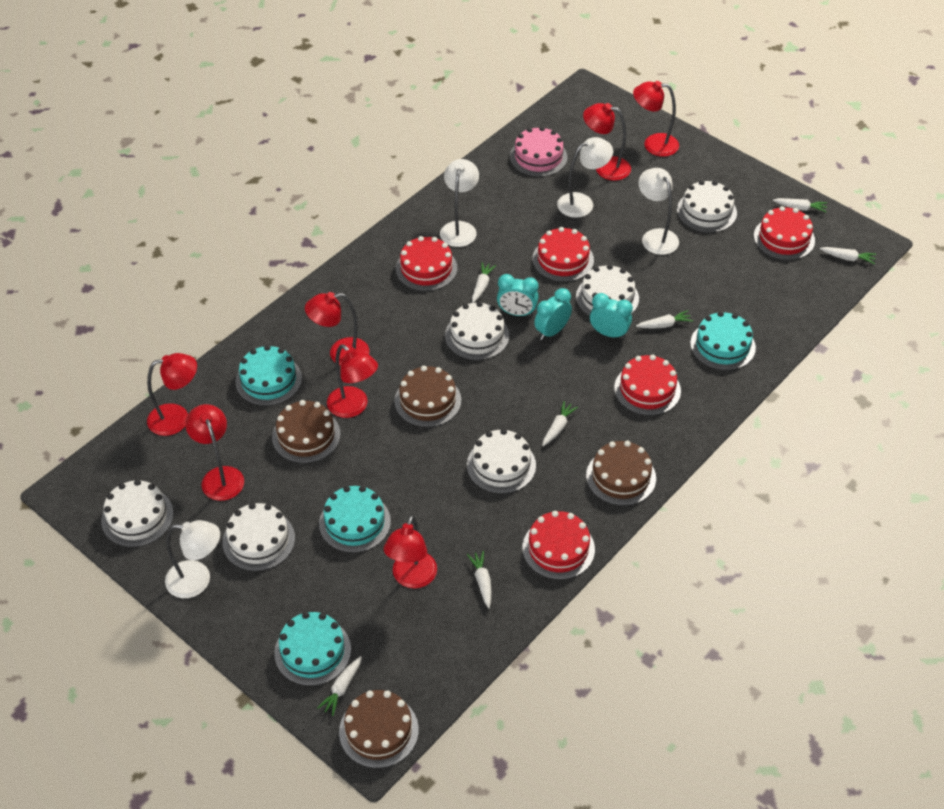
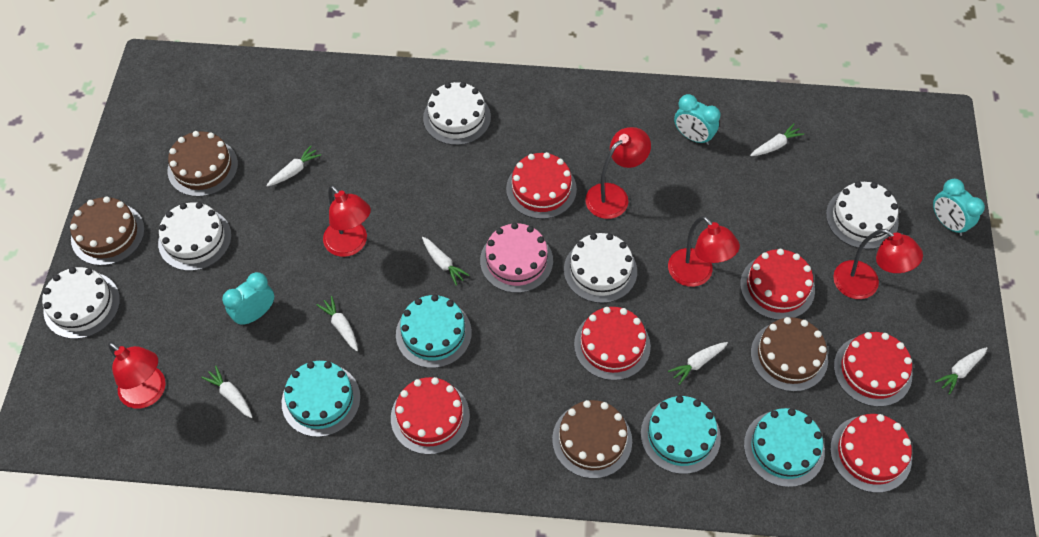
red cake: 5 -> 6
red lamp: 7 -> 5
white cake: 6 -> 5
white lamp: 4 -> 0

